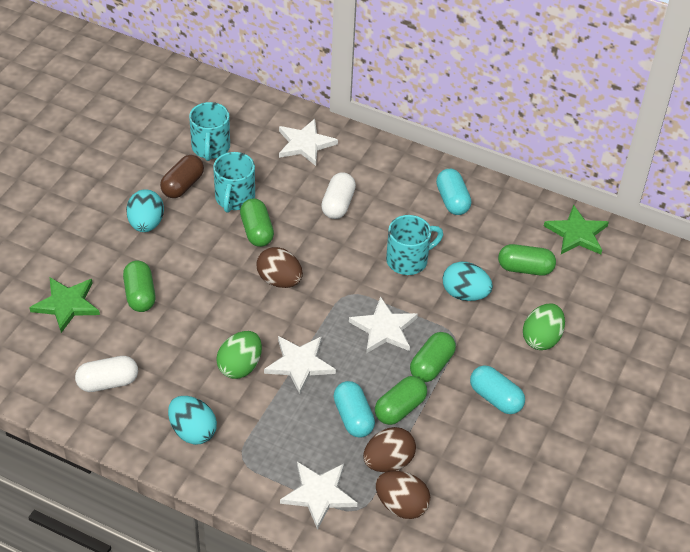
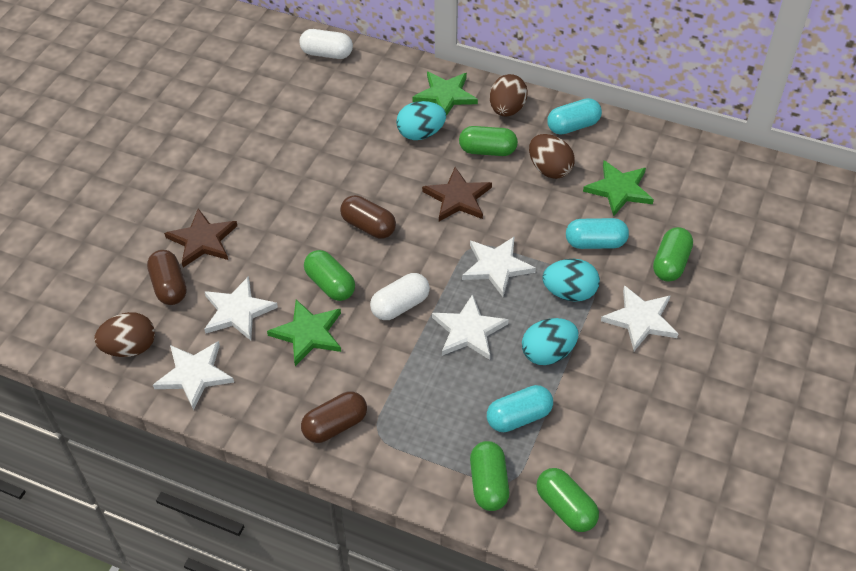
brown capsule: 1 -> 3
brown star: 0 -> 2
green egg: 2 -> 0
green star: 2 -> 3
turquoise mug: 3 -> 0
white star: 4 -> 5

